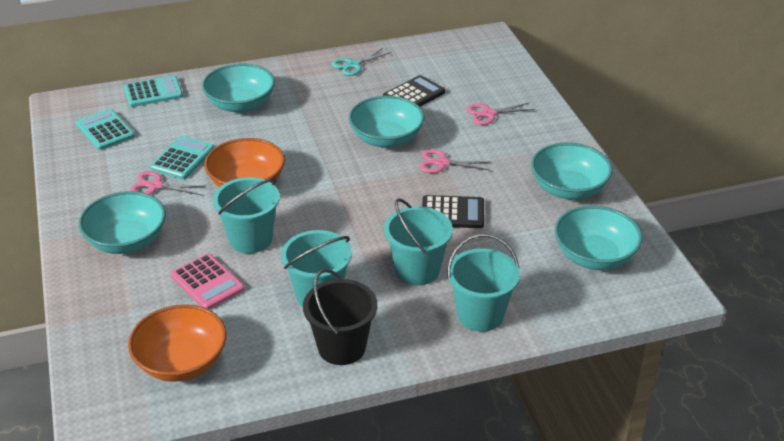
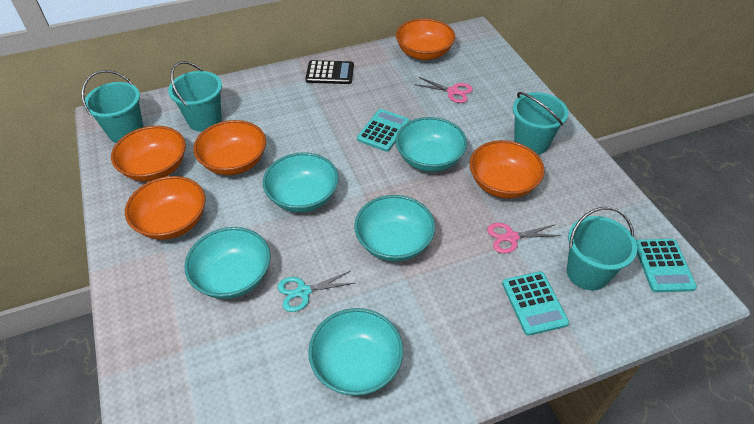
black bucket: 1 -> 0
black calculator: 2 -> 1
orange bowl: 2 -> 5
pink calculator: 1 -> 0
pink scissors: 3 -> 2

